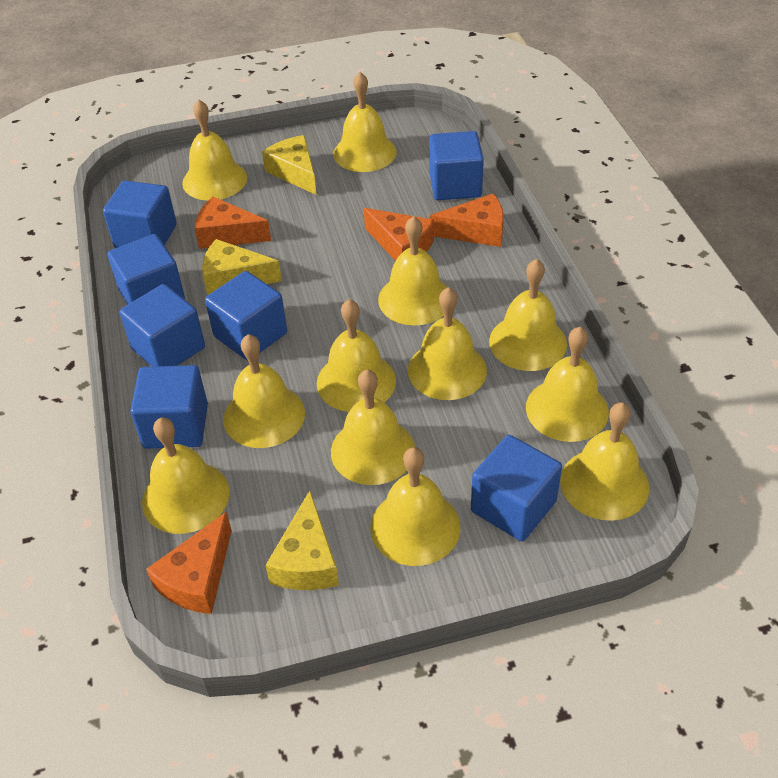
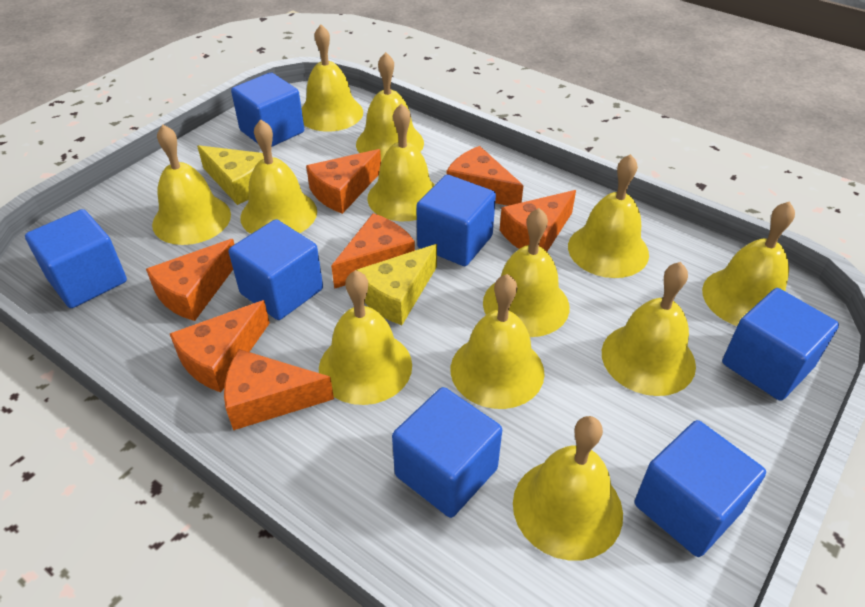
orange cheese: 4 -> 7
yellow cheese: 3 -> 2

